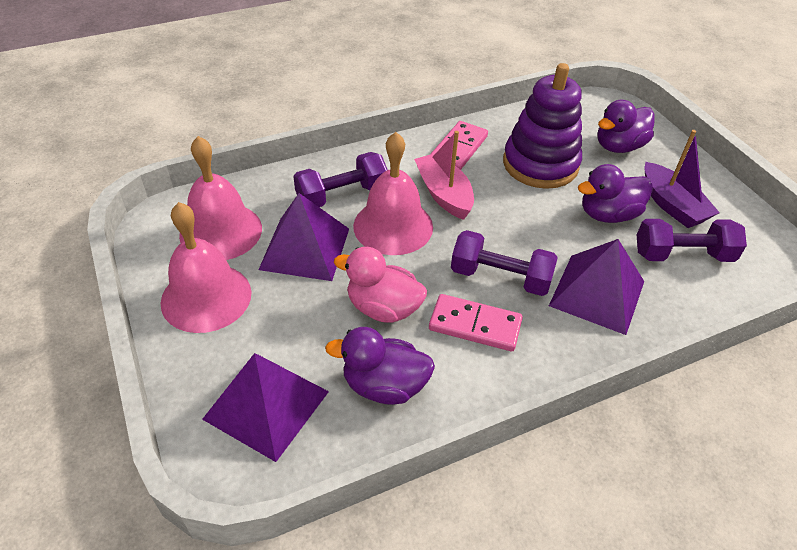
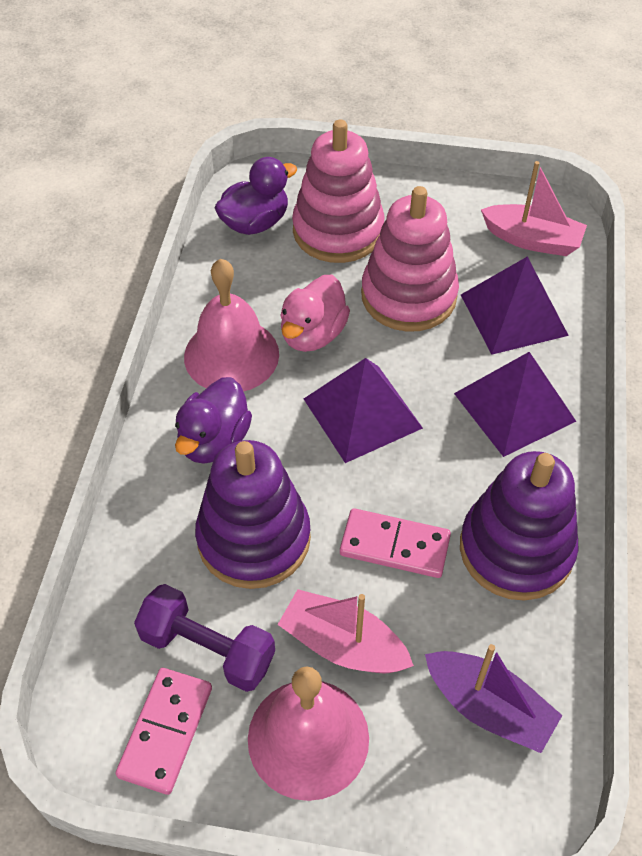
pink bell: 3 -> 2
pink boat: 1 -> 2
pink stacking toy: 0 -> 2
purple duck: 3 -> 2
purple dumbbell: 3 -> 1
purple stacking toy: 1 -> 2

